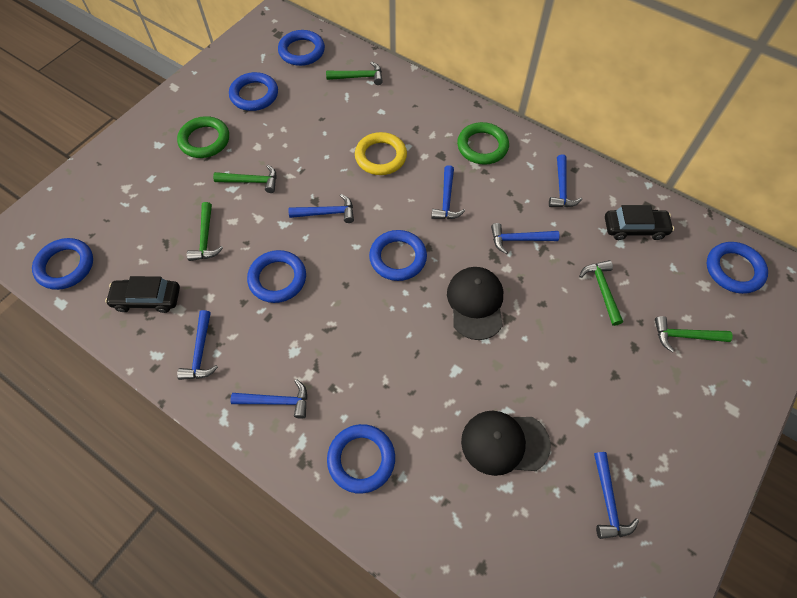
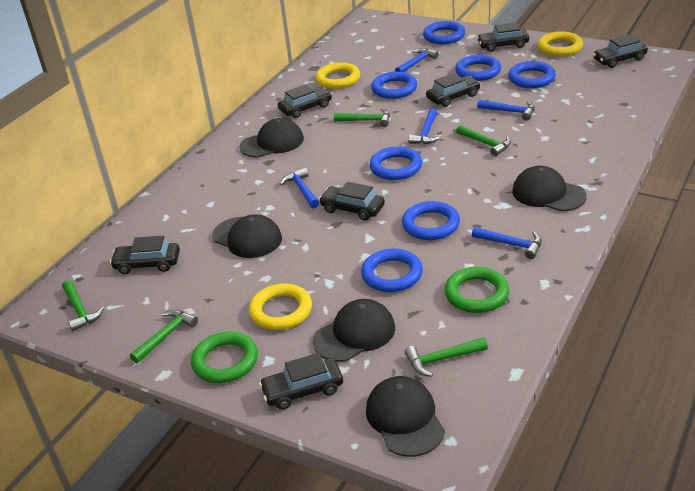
black cap: 2 -> 5
black car: 2 -> 7
blue hammer: 7 -> 5
yellow ring: 1 -> 3

